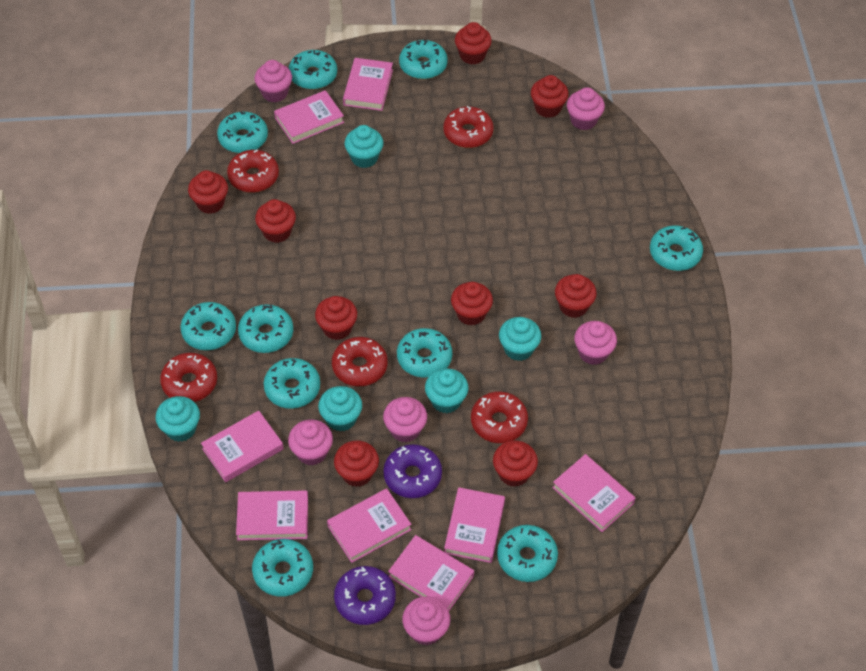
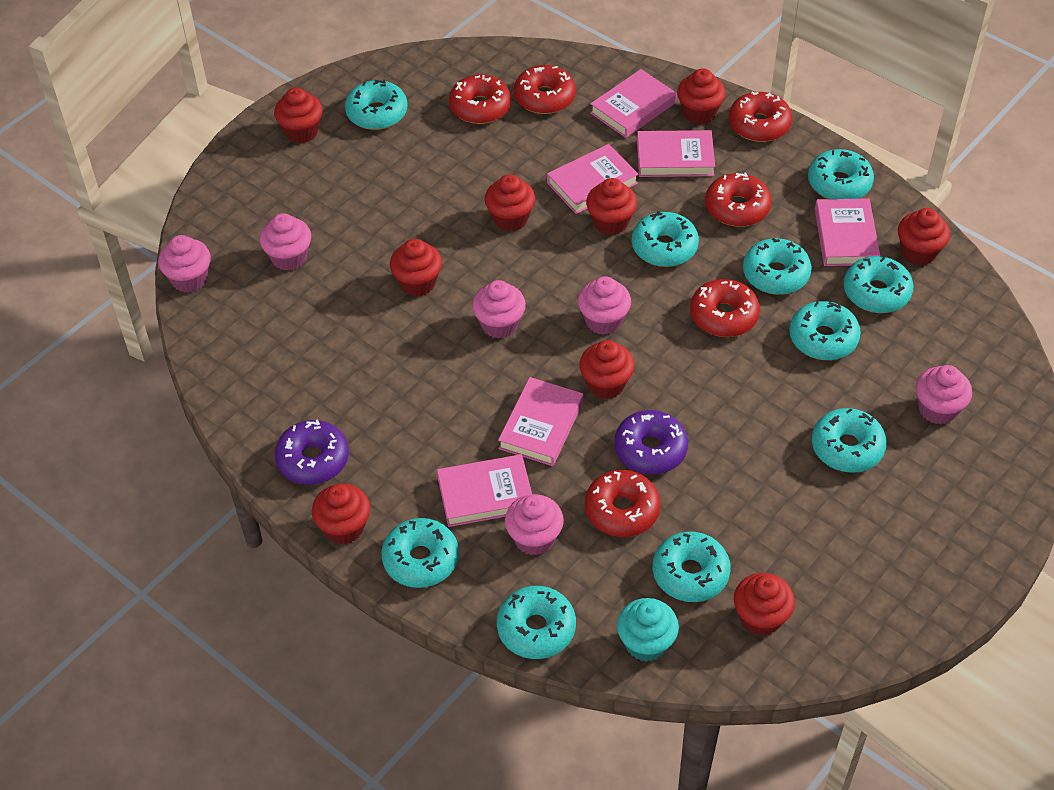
pink book: 8 -> 6
red donut: 5 -> 6
turquoise cupcake: 5 -> 1

